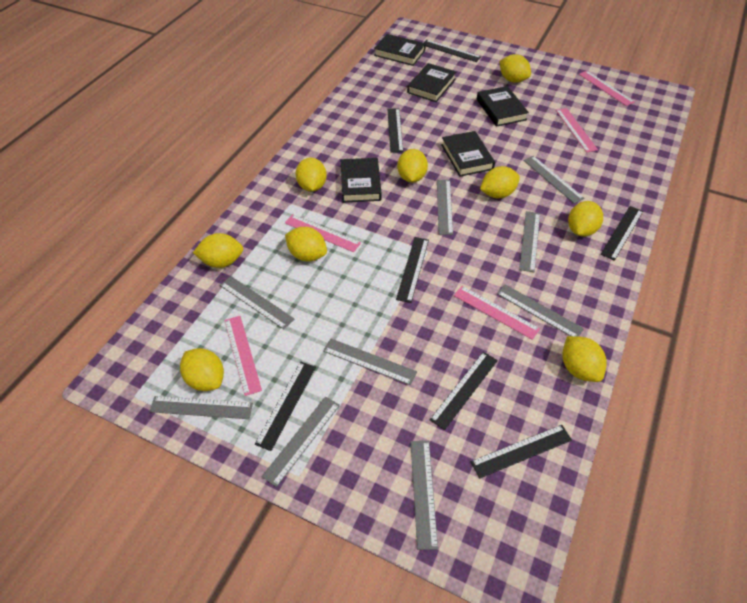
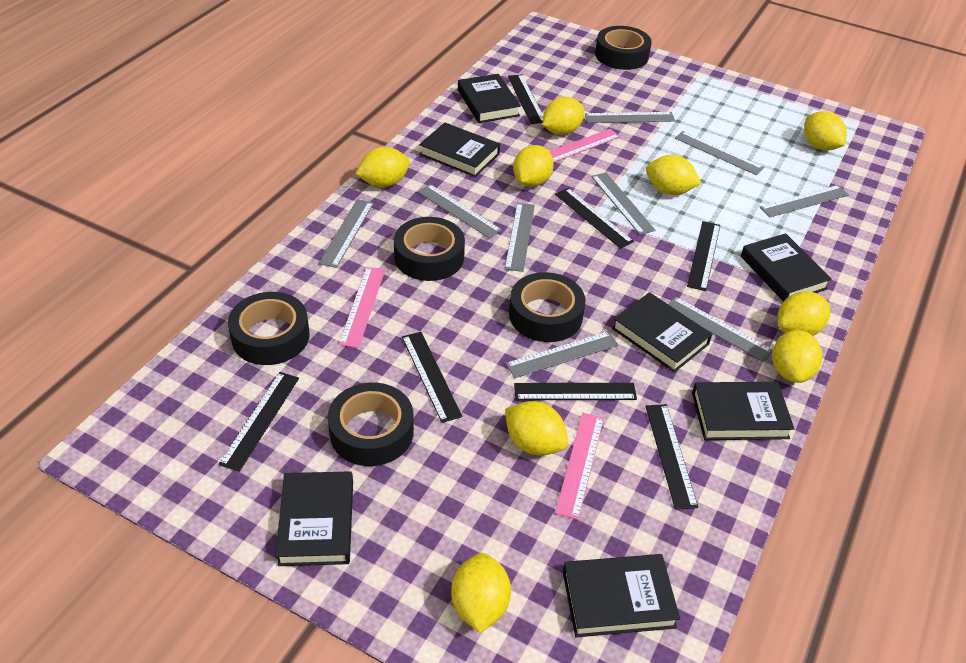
black book: 5 -> 7
black tape: 0 -> 5
pink ruler: 5 -> 3

